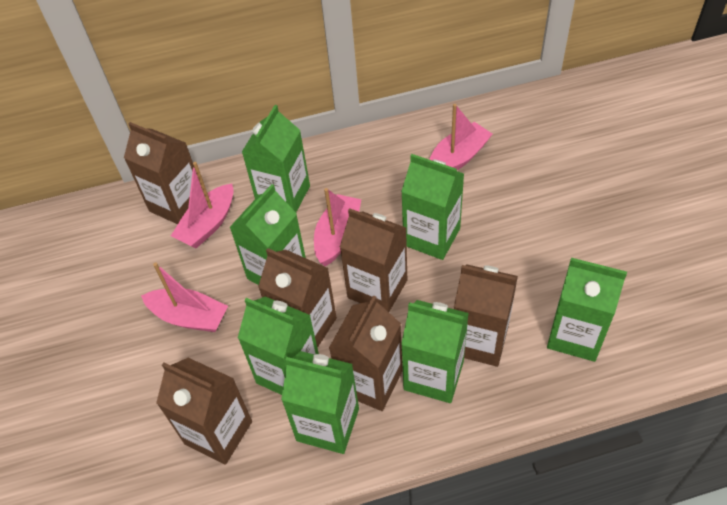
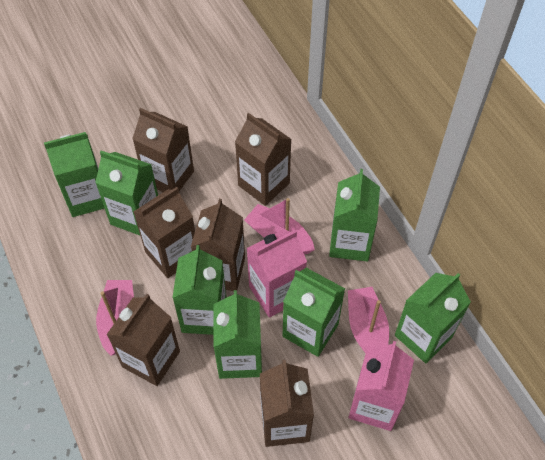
pink boat: 4 -> 3
pink carton: 0 -> 2

